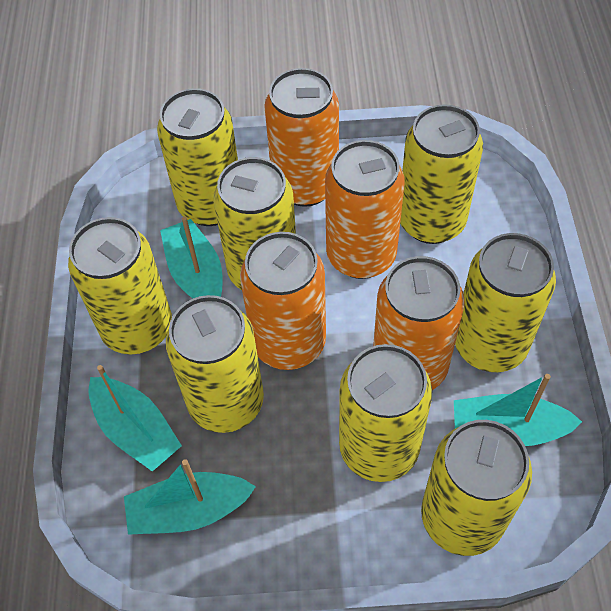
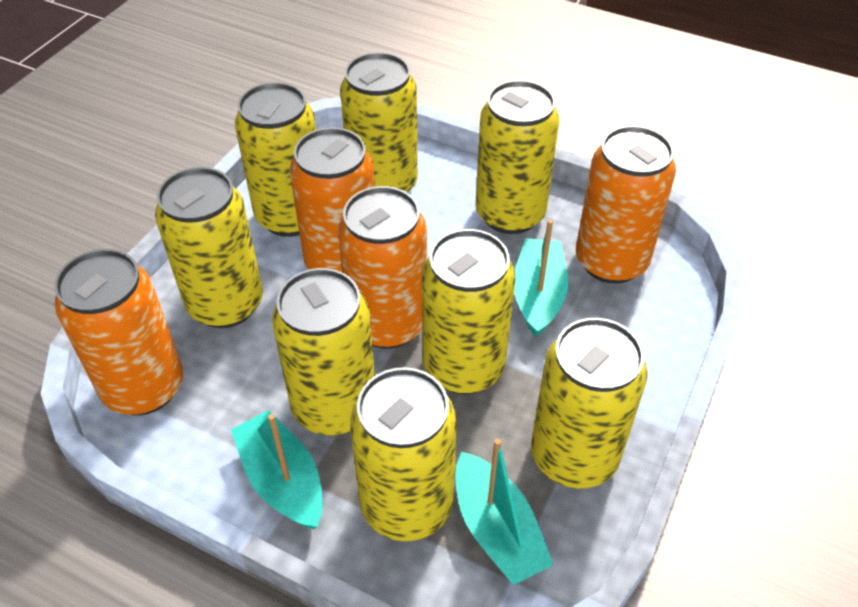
turquoise boat: 4 -> 3

